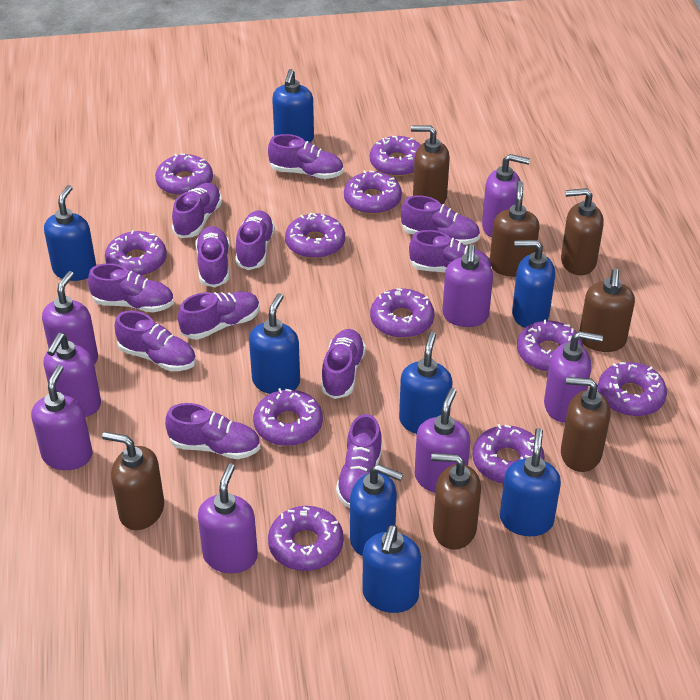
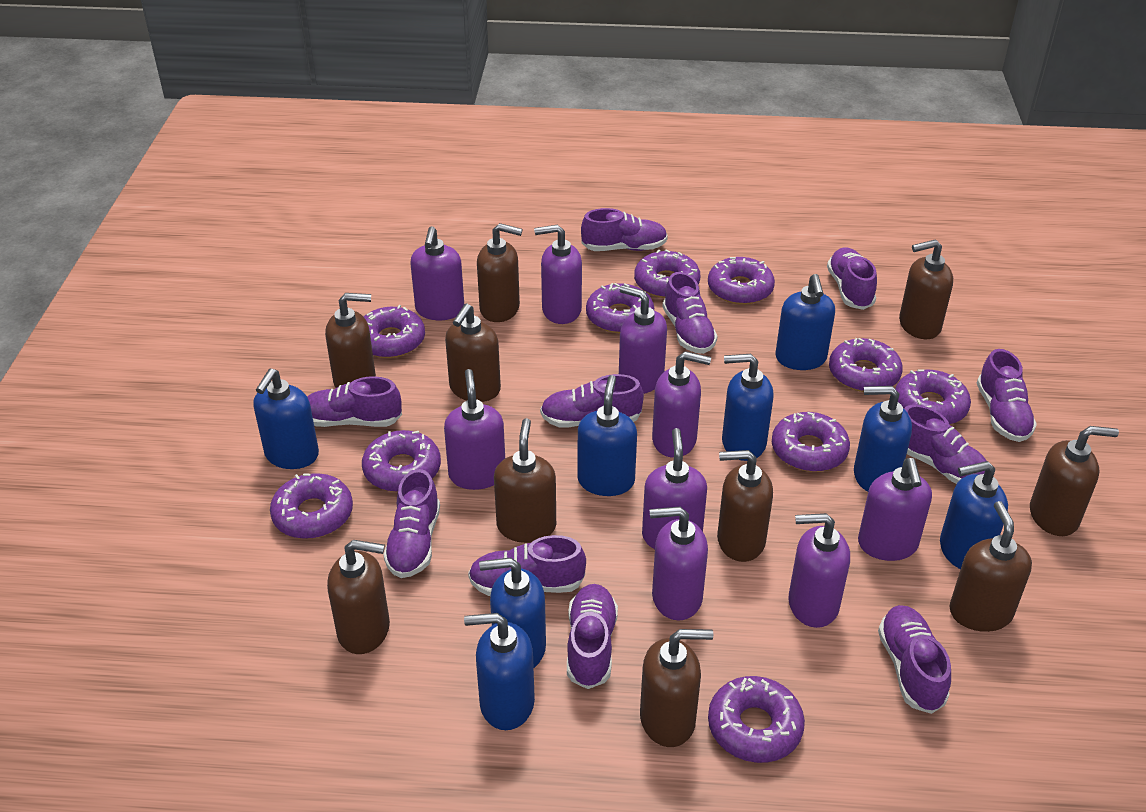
brown soap dispenser: 7 -> 10
purple donut: 11 -> 10
purple shoe: 12 -> 11
purple soap dispenser: 8 -> 9

